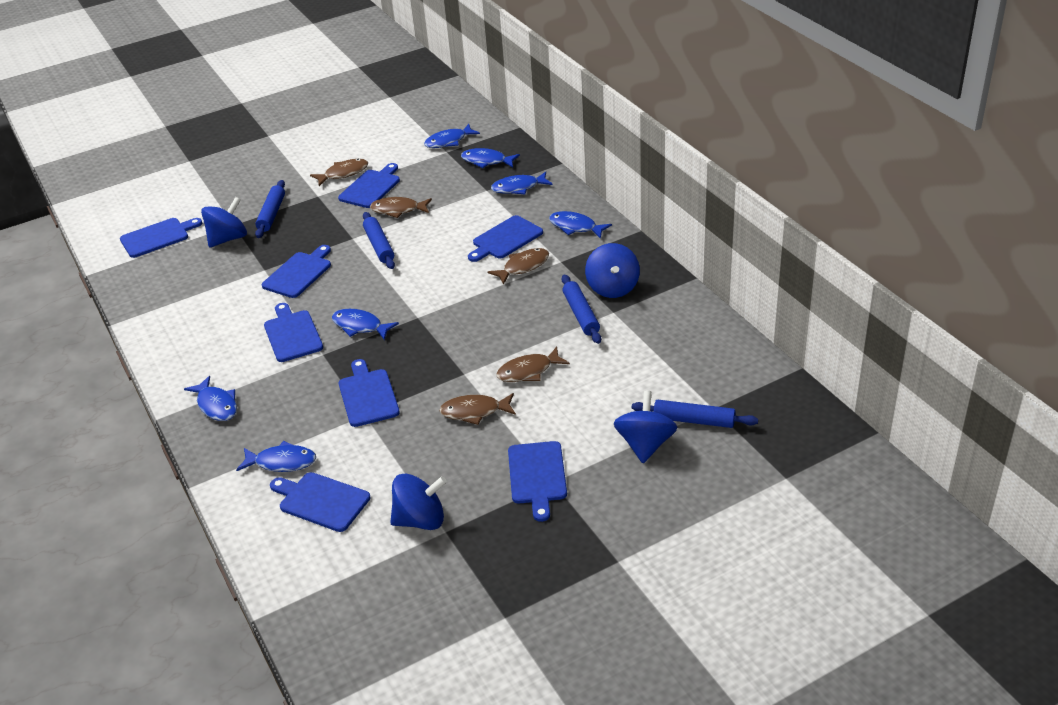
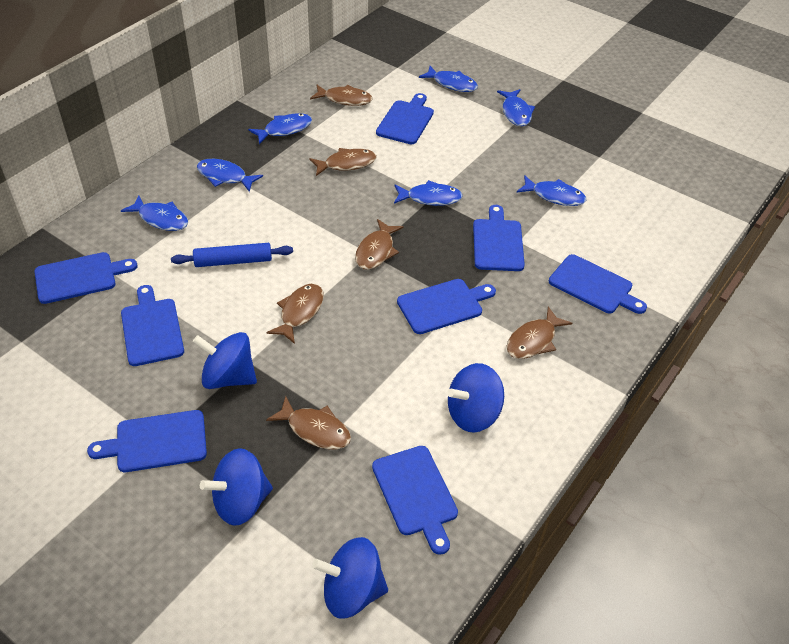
blue rolling pin: 4 -> 1
brown fish: 5 -> 6

